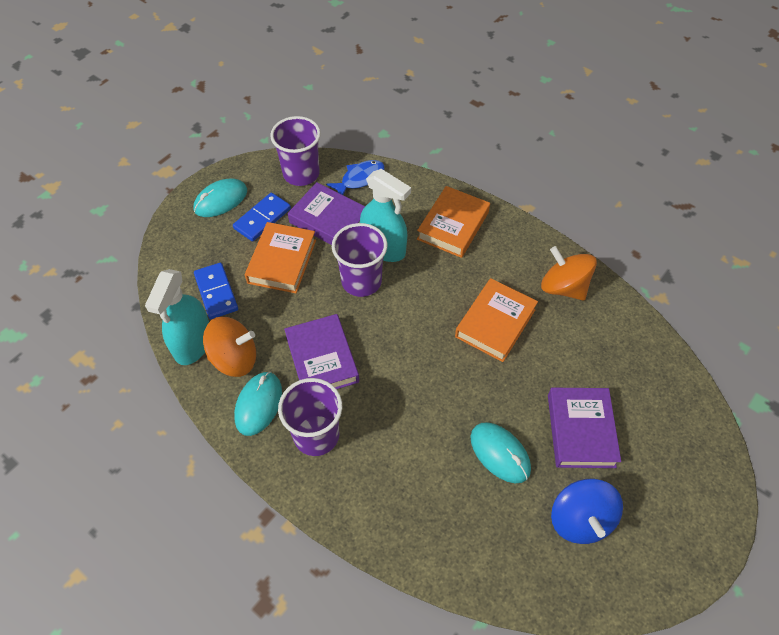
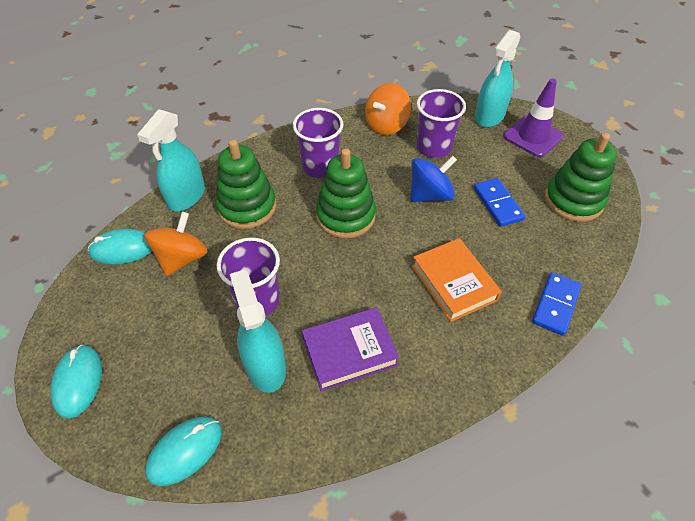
blue fish: 1 -> 0
green stacking toy: 0 -> 3
orange book: 3 -> 1
purple book: 3 -> 1
purple traffic cone: 0 -> 1
turquoise spray bottle: 2 -> 3

